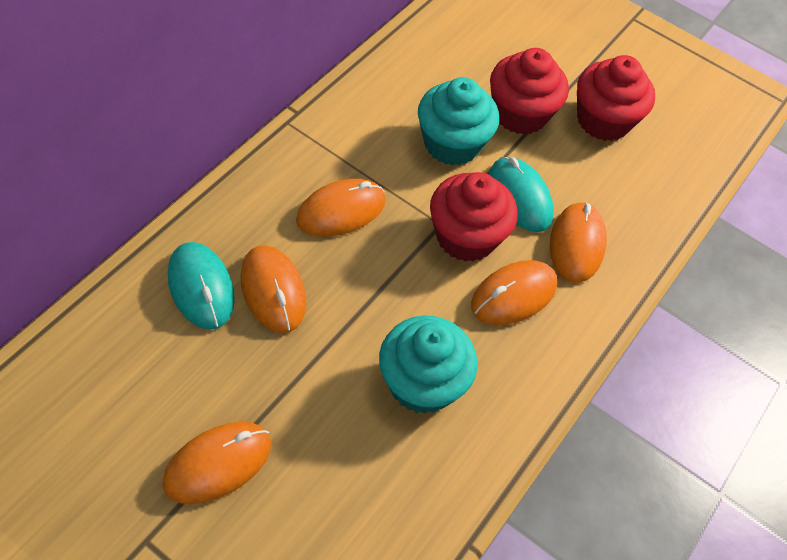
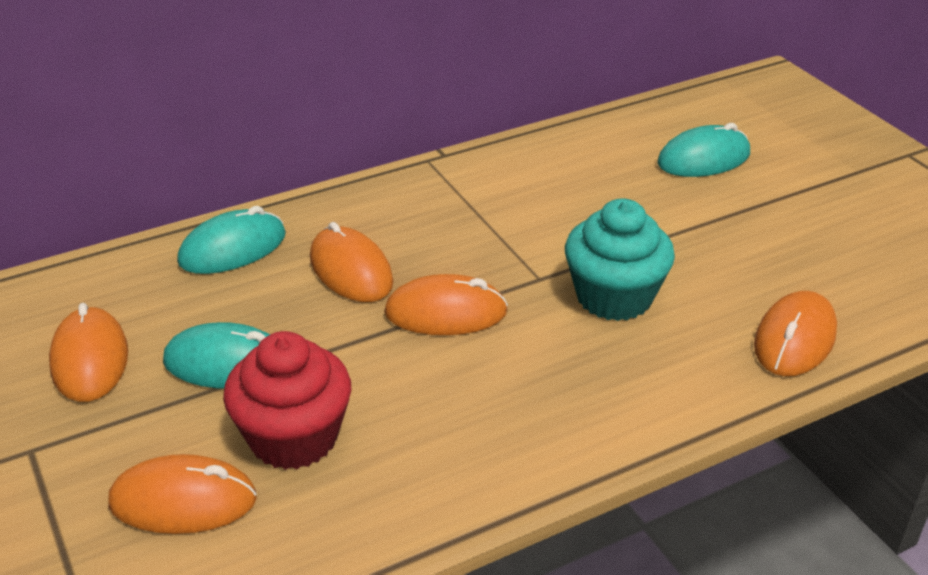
red cupcake: 3 -> 1
turquoise cupcake: 2 -> 1
turquoise mouse: 2 -> 3

